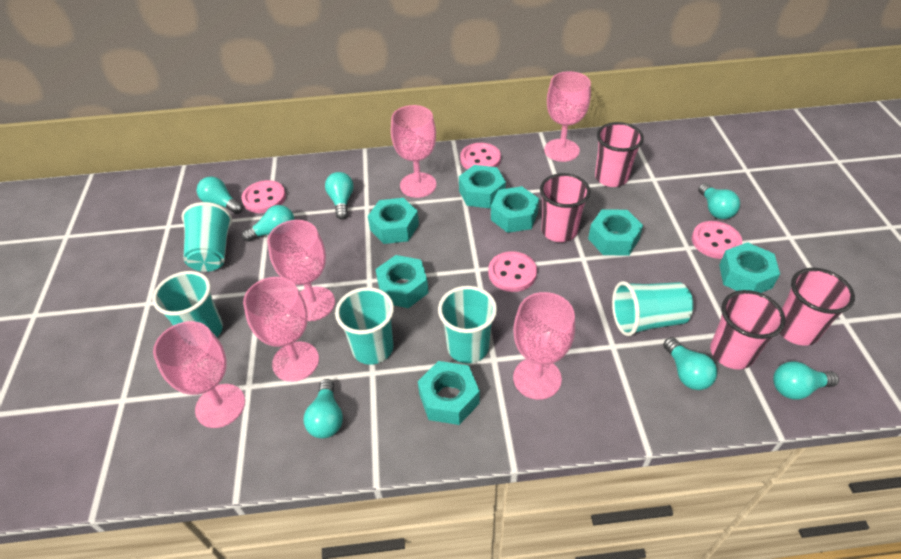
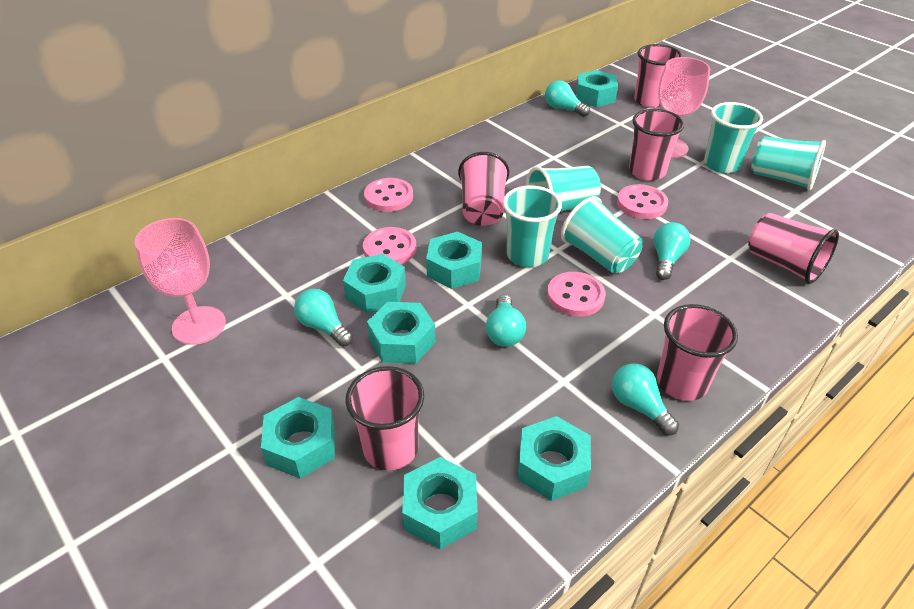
pink cup: 4 -> 6
pink goblet: 6 -> 2
turquoise light bulb: 7 -> 5

